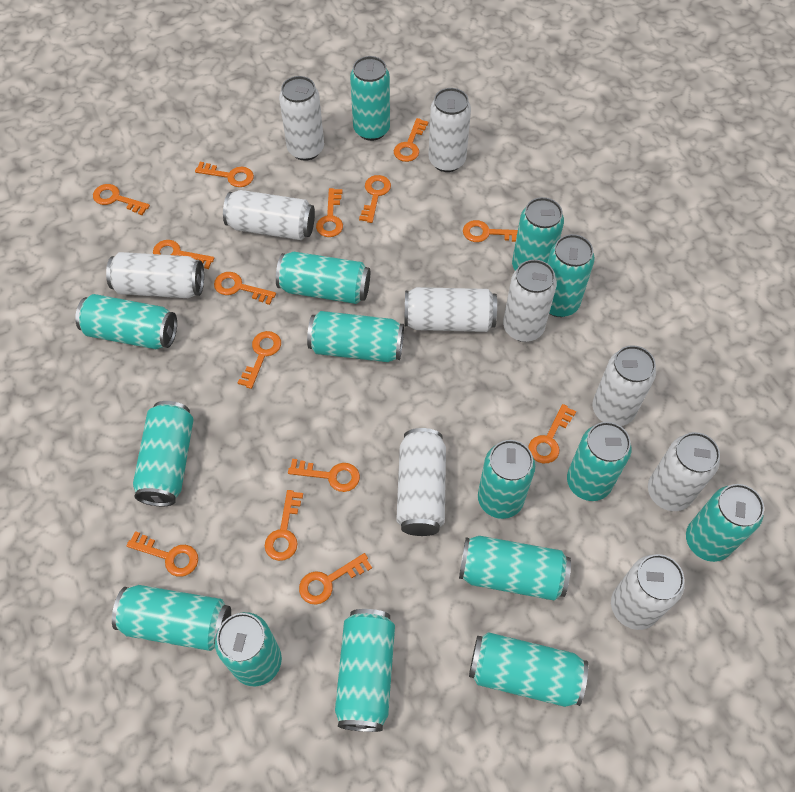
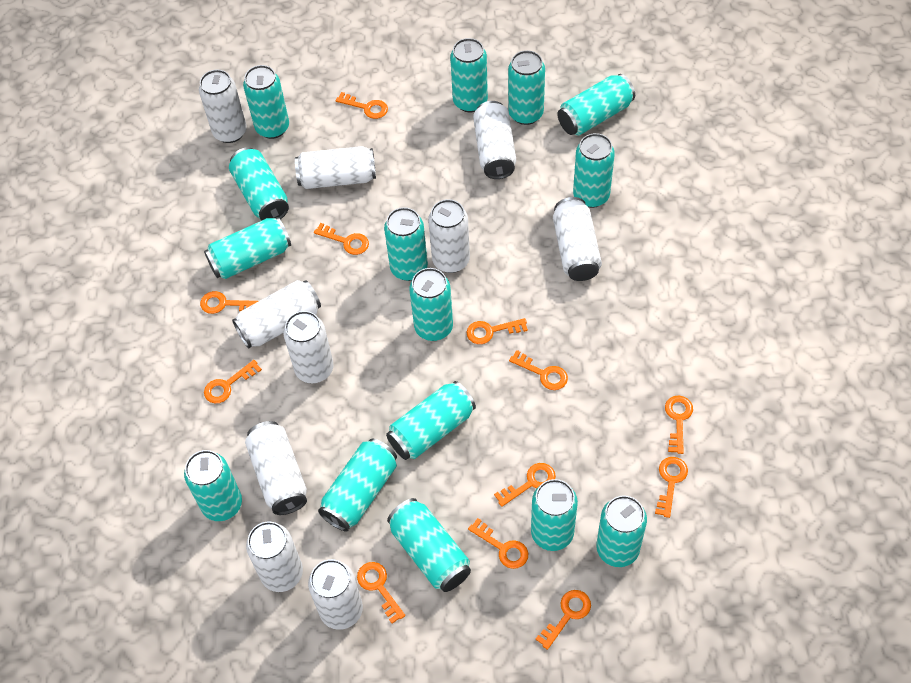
orange key: 14 -> 12

